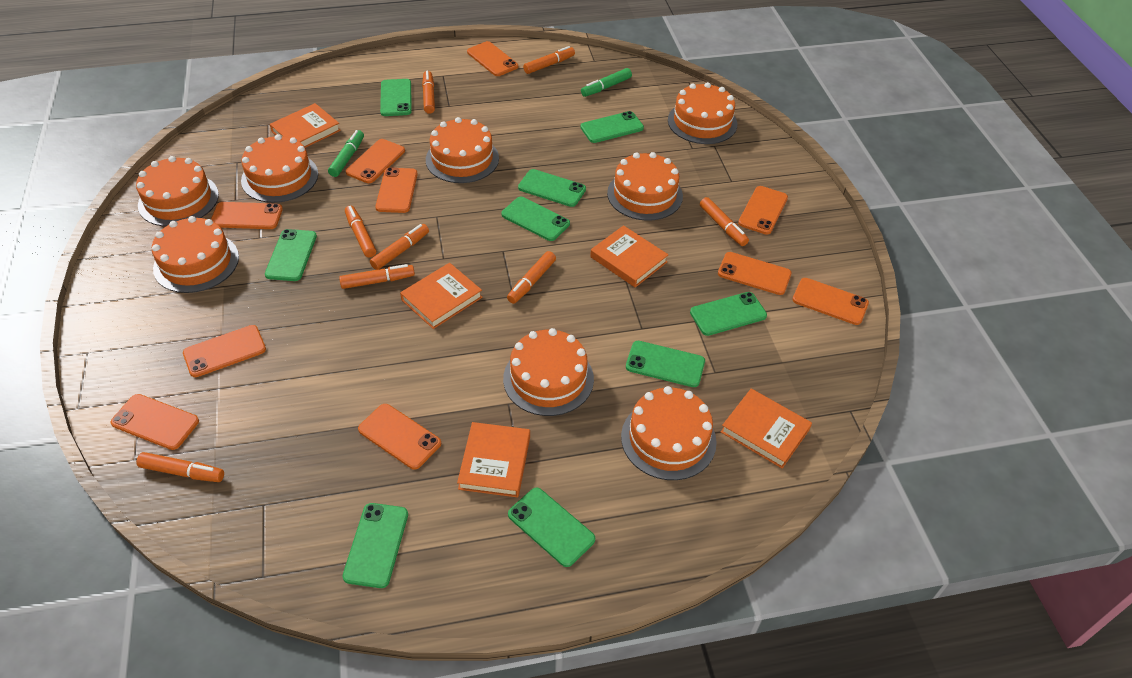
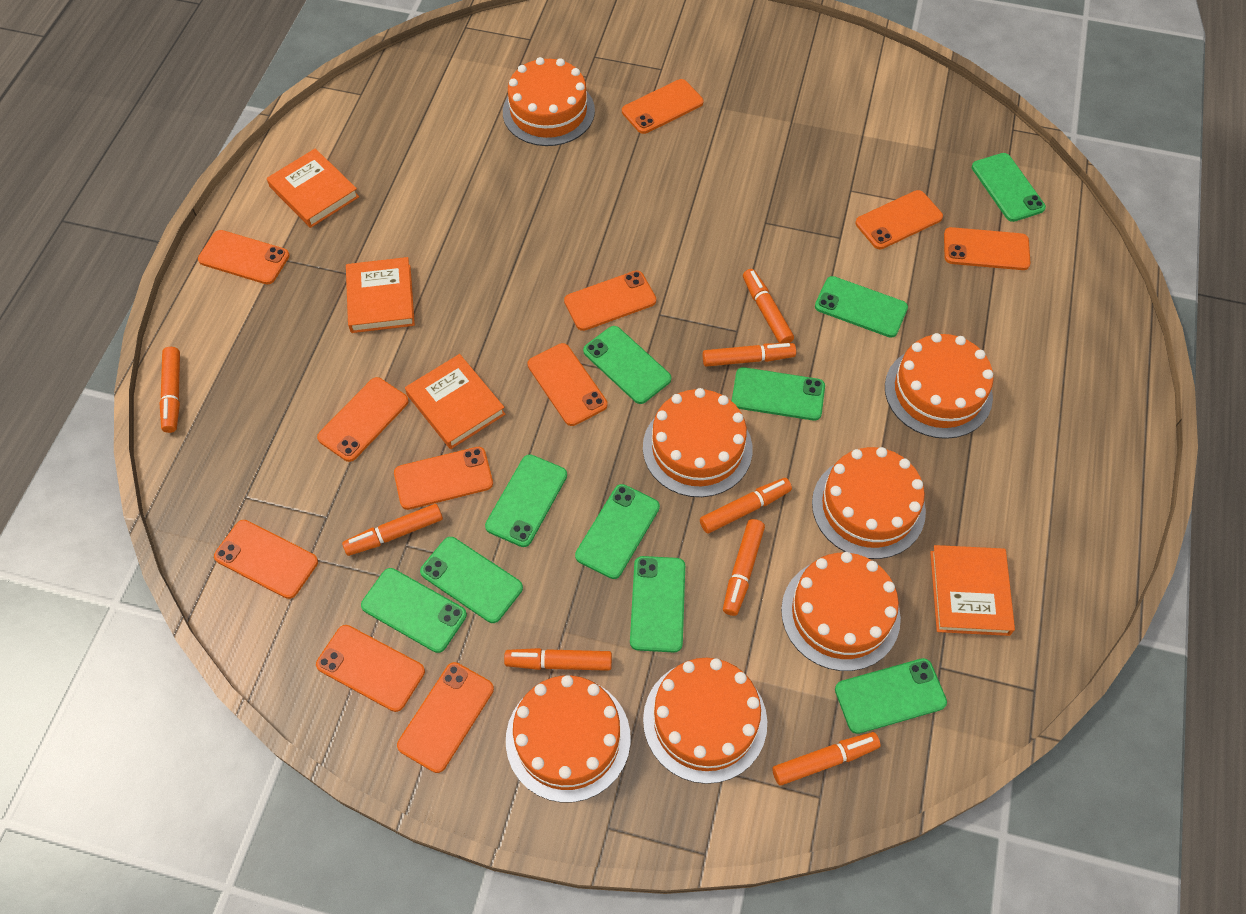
green marker: 2 -> 0
green phone: 9 -> 10
orange book: 5 -> 4
orange cake: 8 -> 7
orange phone: 10 -> 11

